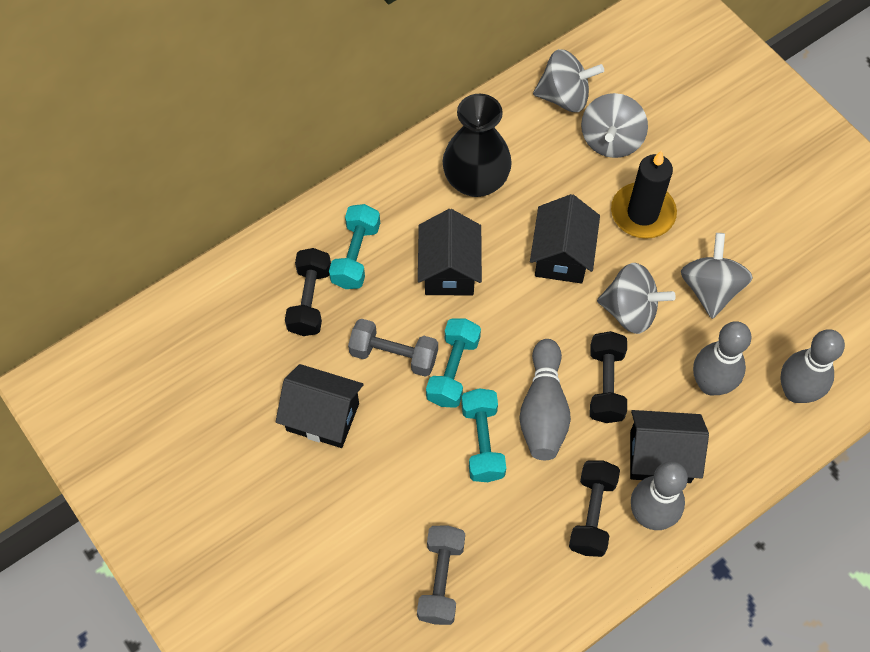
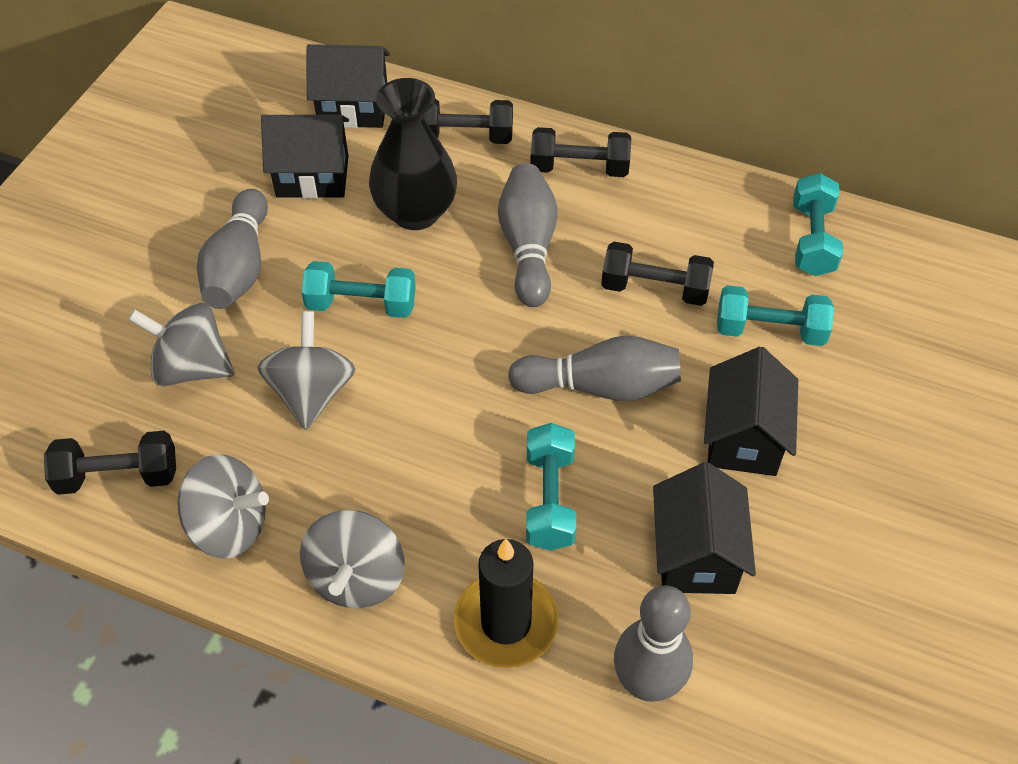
black dumbbell: 3 -> 4
grey dumbbell: 2 -> 0
turquoise dumbbell: 3 -> 4

